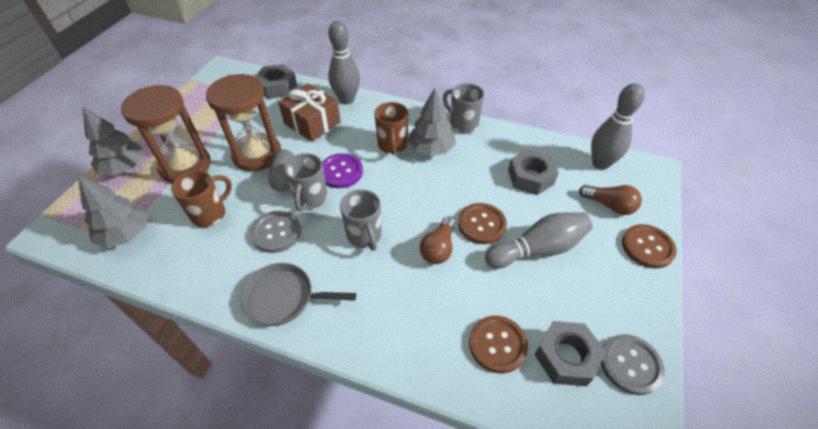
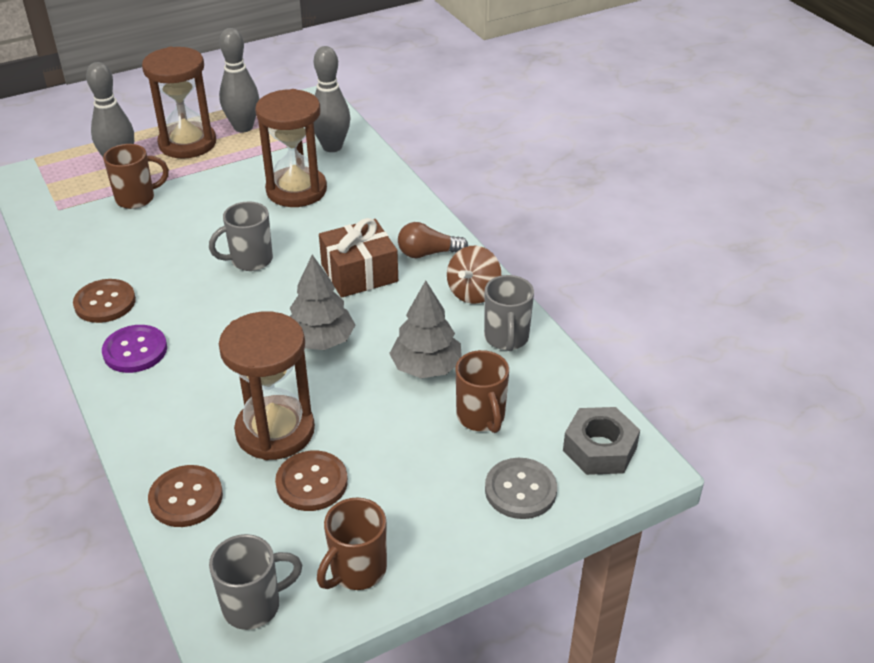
brown hourglass: 2 -> 3
brown light bulb: 2 -> 1
brown mug: 2 -> 3
brown spinning top: 0 -> 1
grey button: 2 -> 1
grey capsule: 1 -> 0
grey nut: 3 -> 1
grey pan: 1 -> 0
grey tree: 3 -> 2

